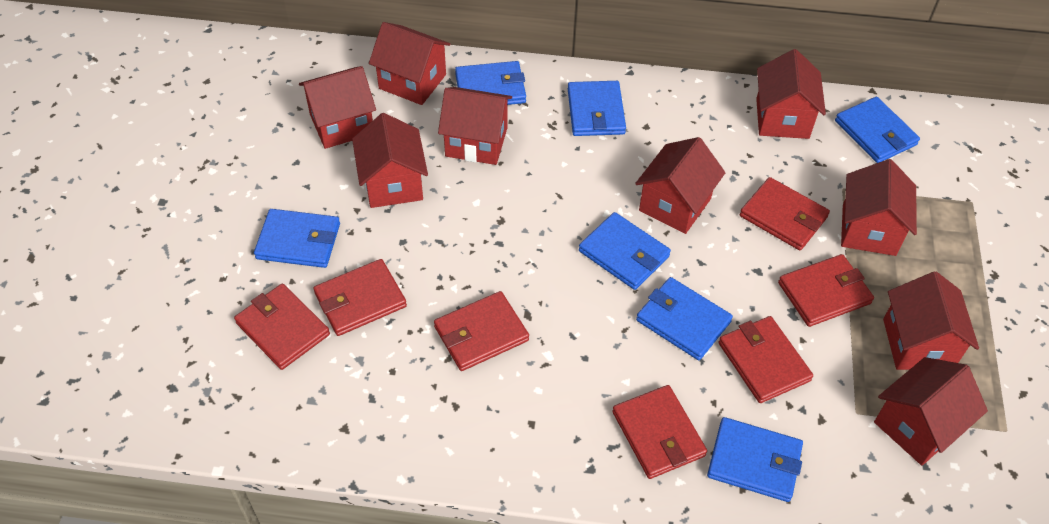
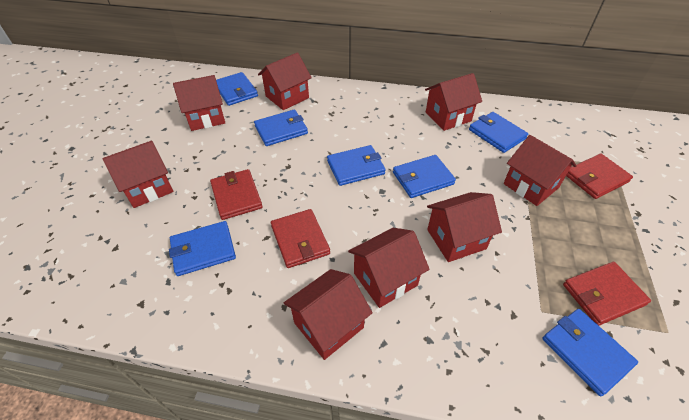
red house: 9 -> 8
red wallet: 7 -> 4

